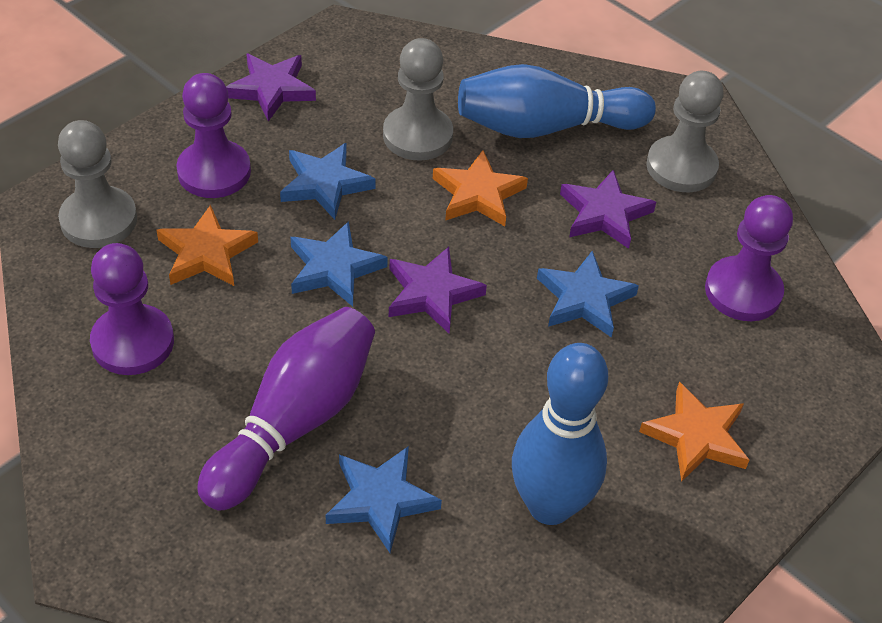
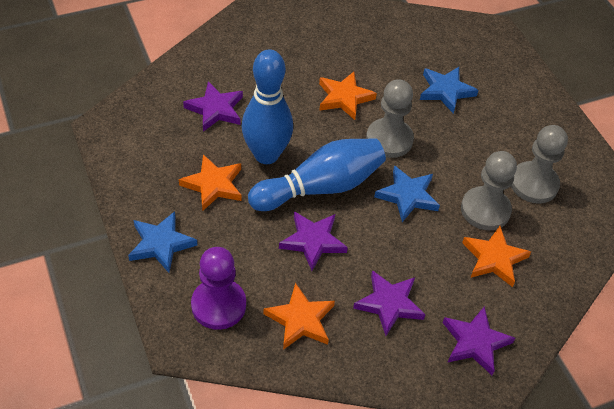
blue star: 4 -> 3
orange star: 3 -> 4
purple bowling pin: 1 -> 0
purple pawn: 3 -> 1
purple star: 3 -> 4

